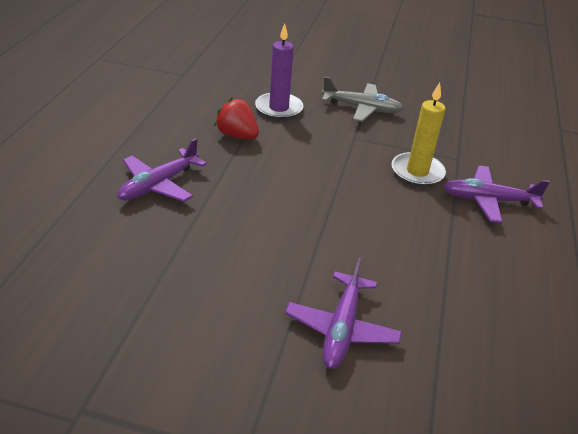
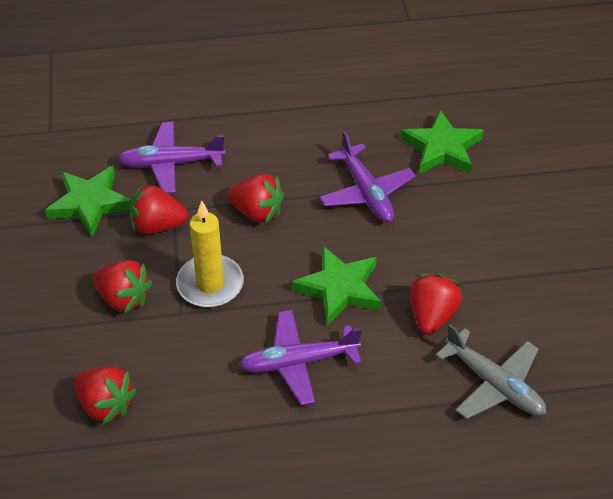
green star: 0 -> 3
purple candle: 1 -> 0
red strawberry: 1 -> 5

